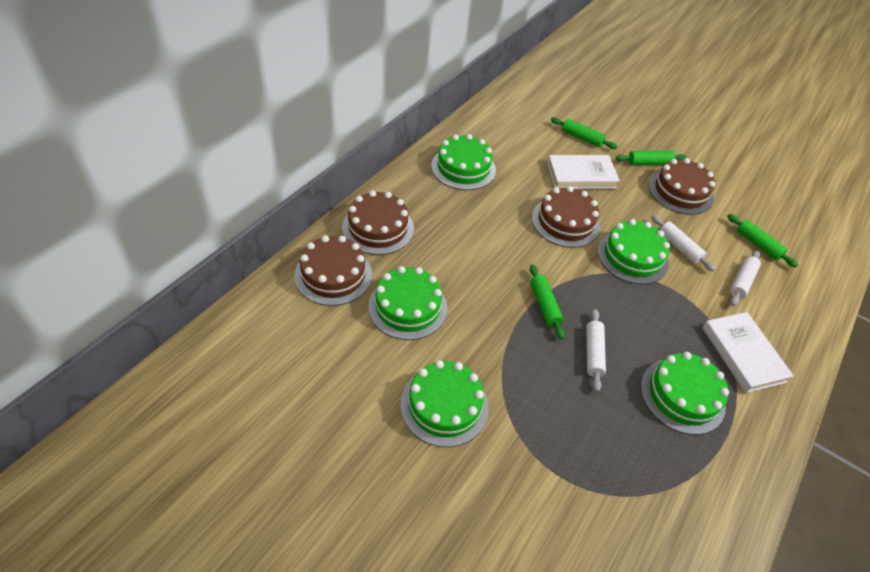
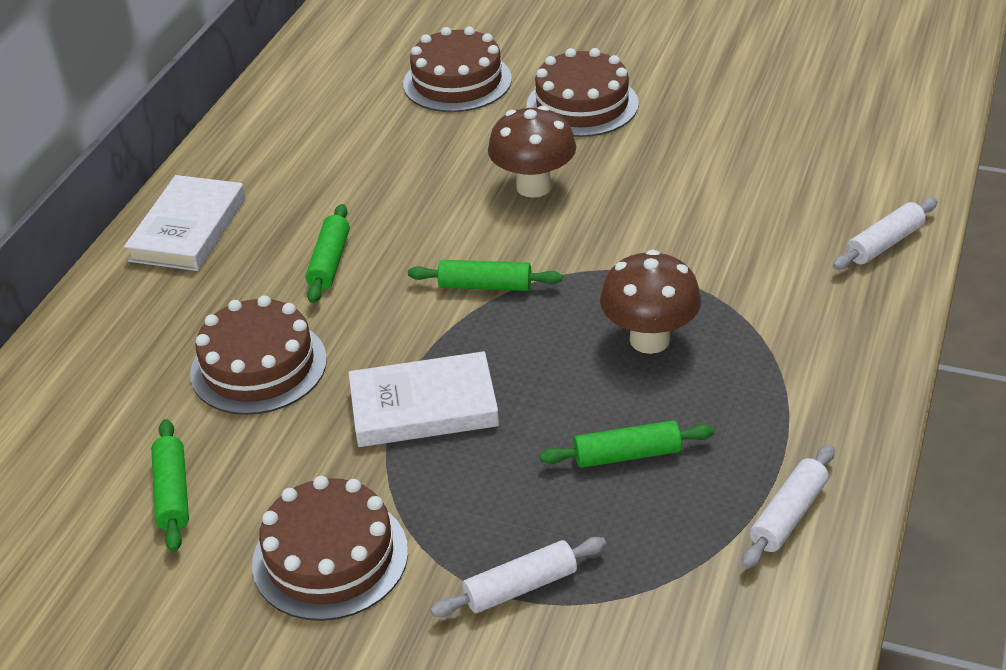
brown mushroom: 0 -> 2
green cake: 5 -> 0

